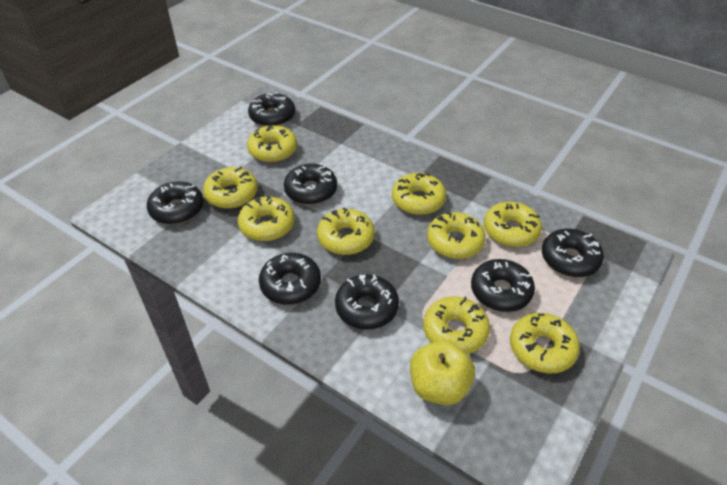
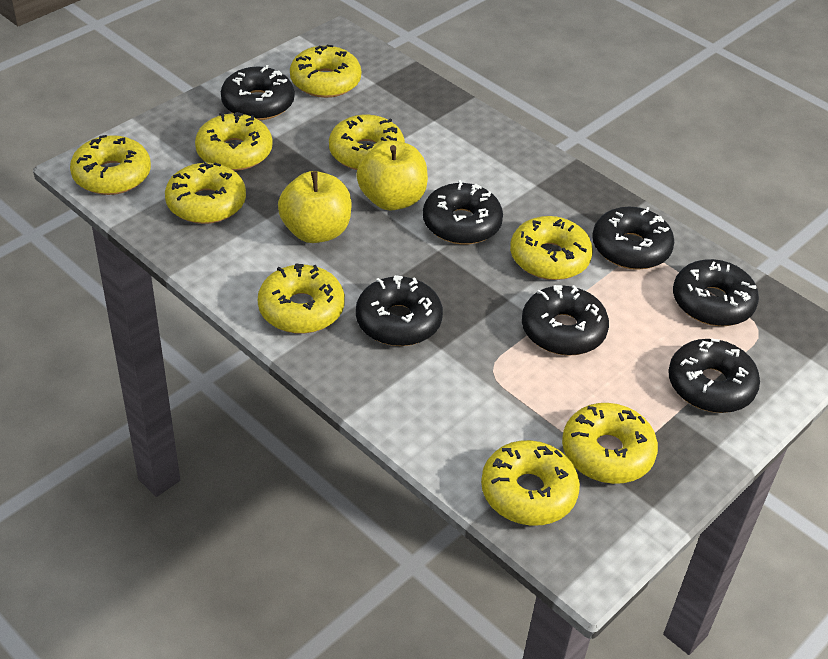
yellow apple: 1 -> 2

